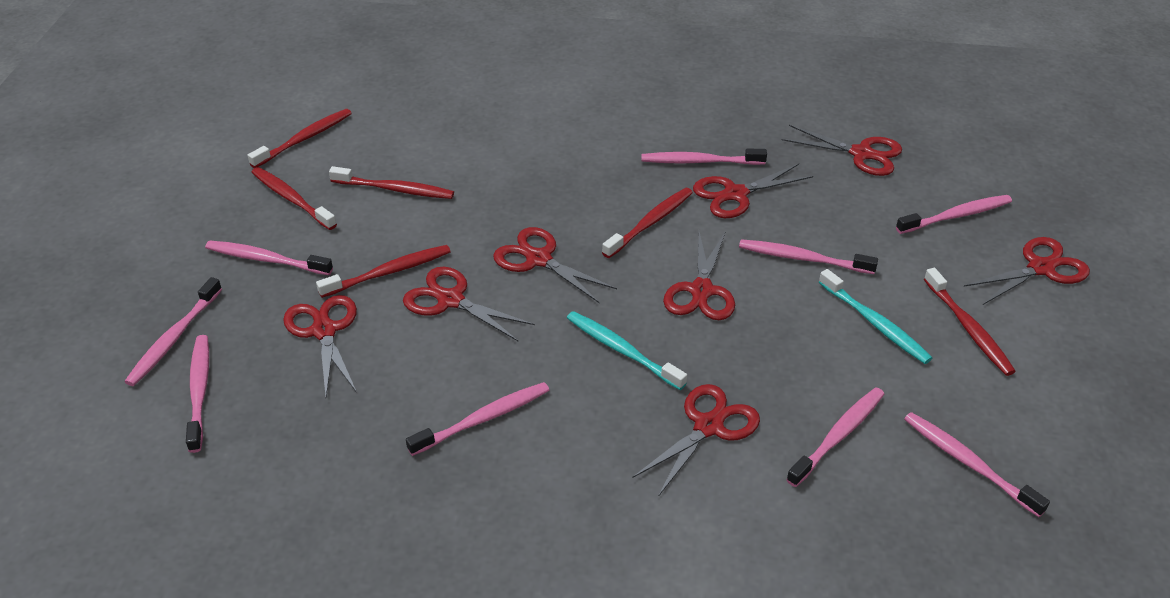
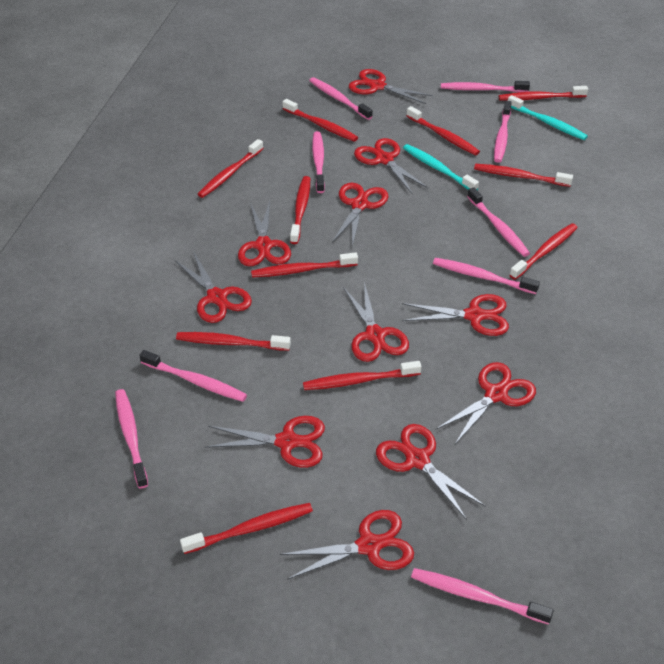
red scissors: 8 -> 11
red toothbrush: 6 -> 11

